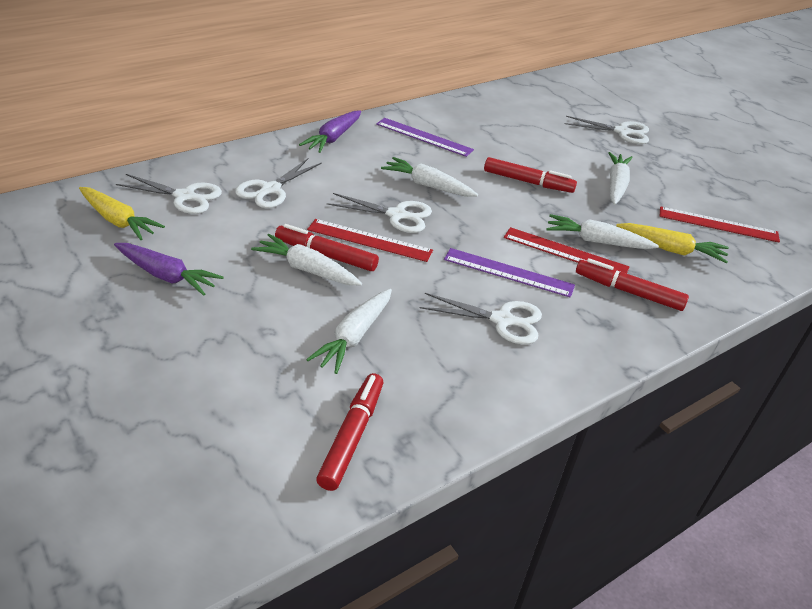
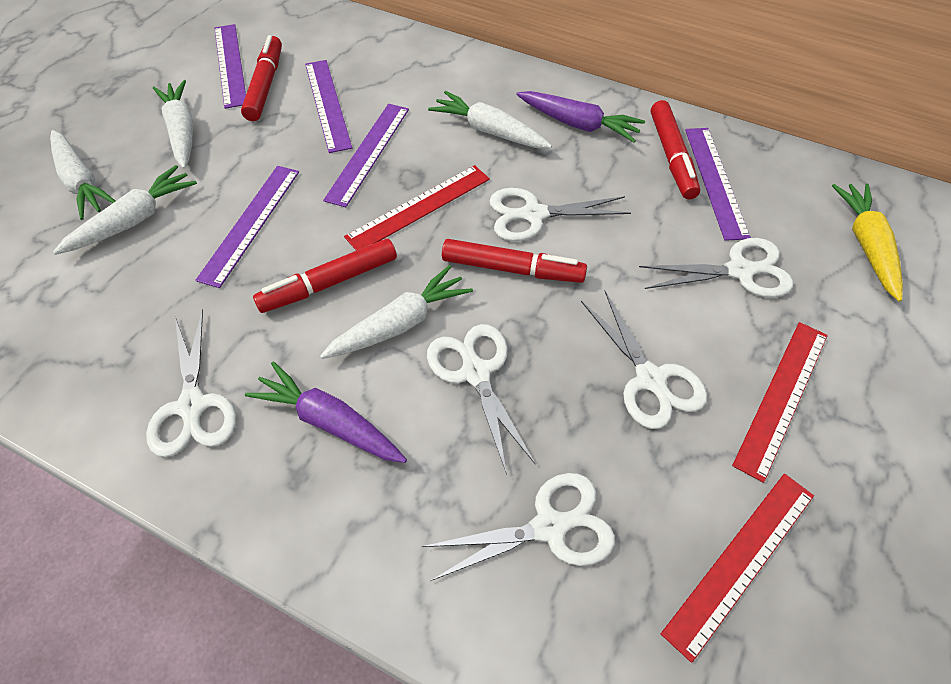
purple ruler: 2 -> 5
white scissors: 5 -> 6
yellow carrot: 2 -> 1

